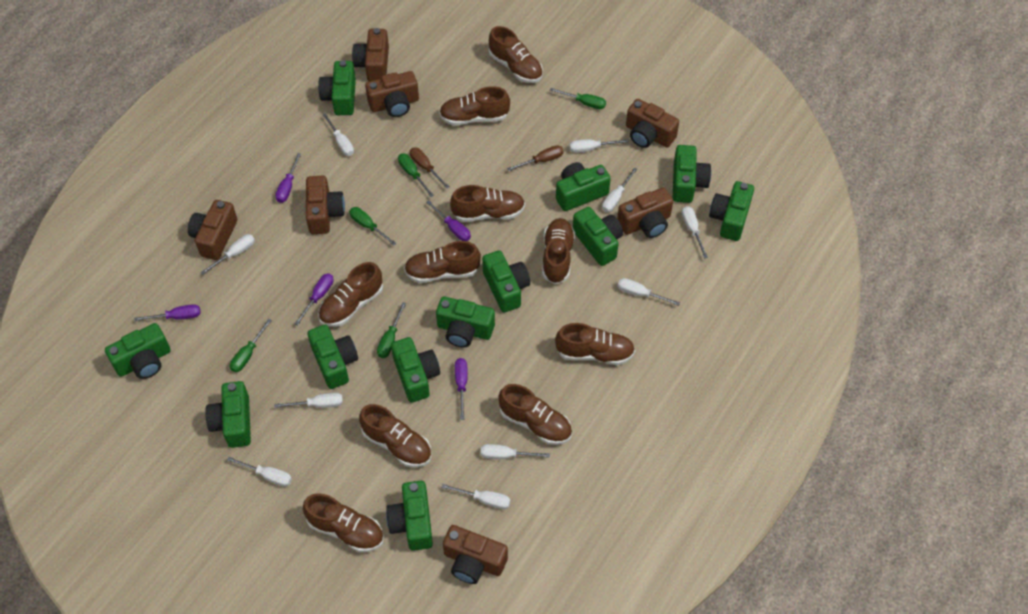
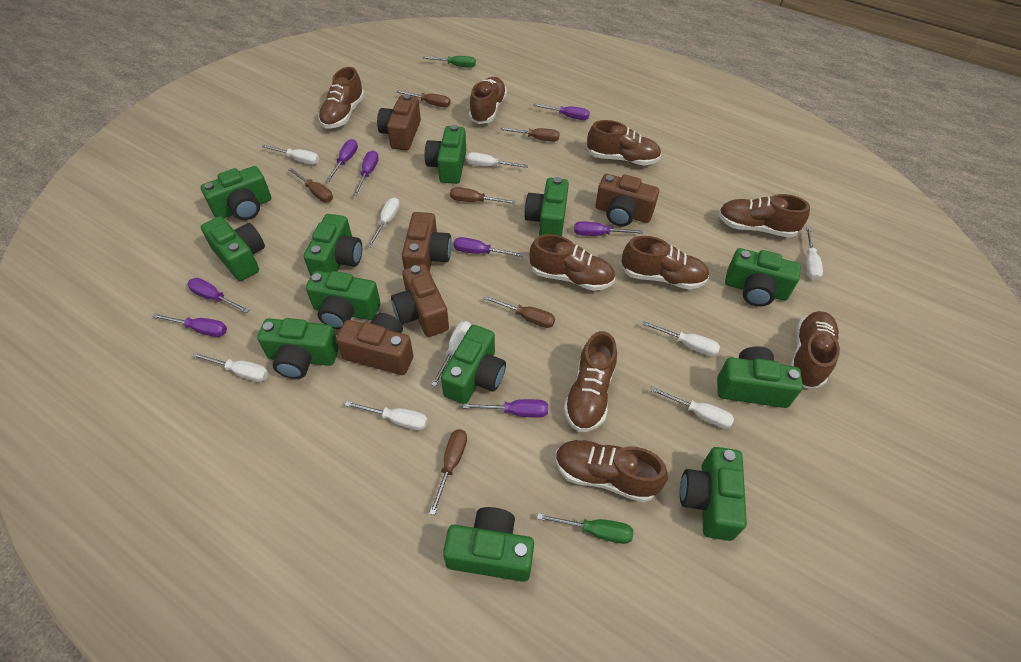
brown camera: 7 -> 5
brown screwdriver: 2 -> 6
brown shoe: 10 -> 9
green screwdriver: 5 -> 2
purple screwdriver: 5 -> 8
white screwdriver: 10 -> 9

